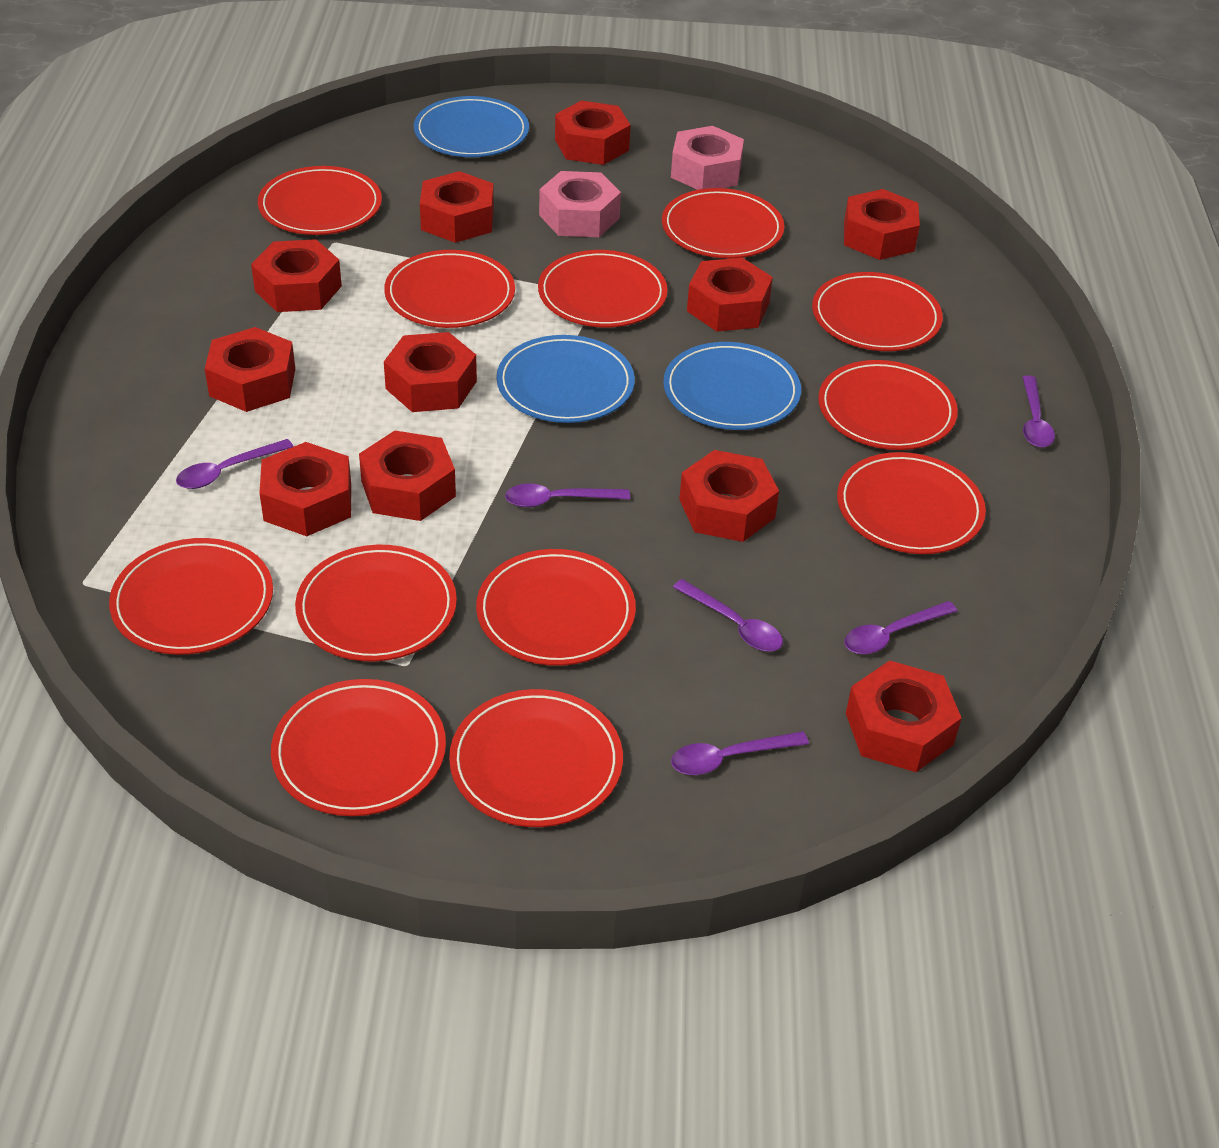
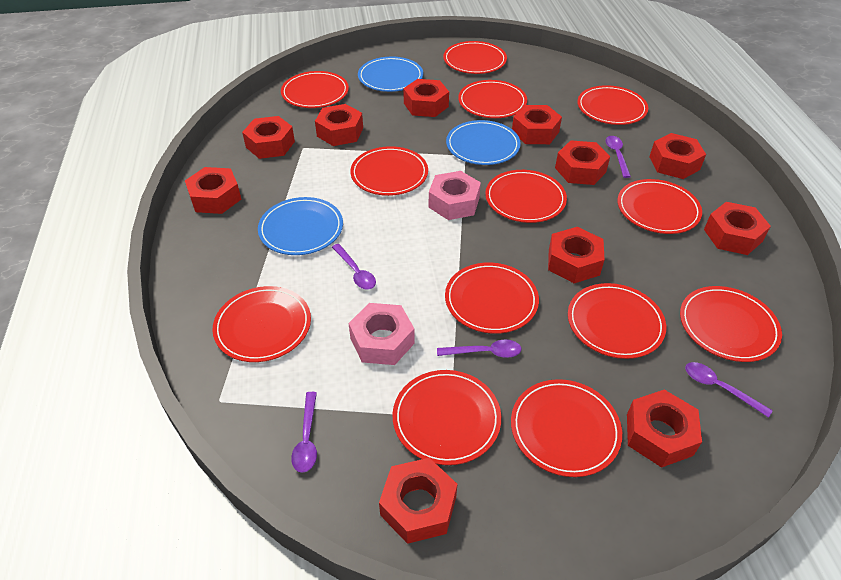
purple spoon: 6 -> 5
red plate: 12 -> 13

